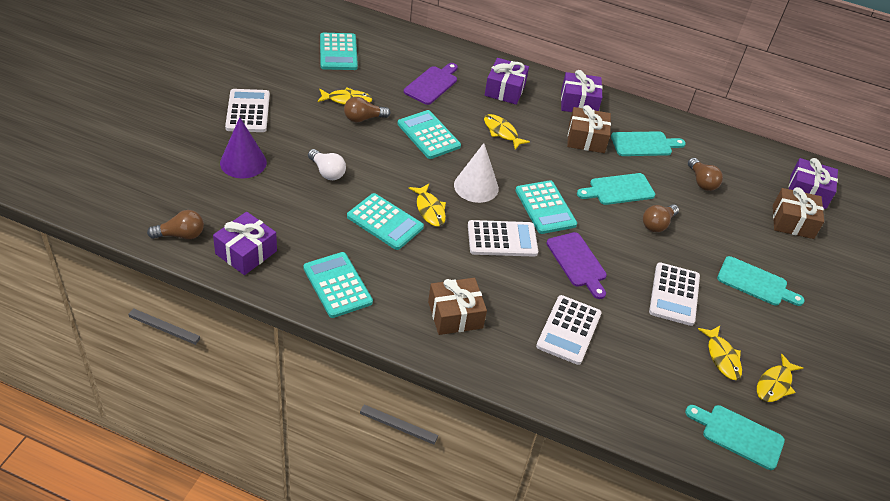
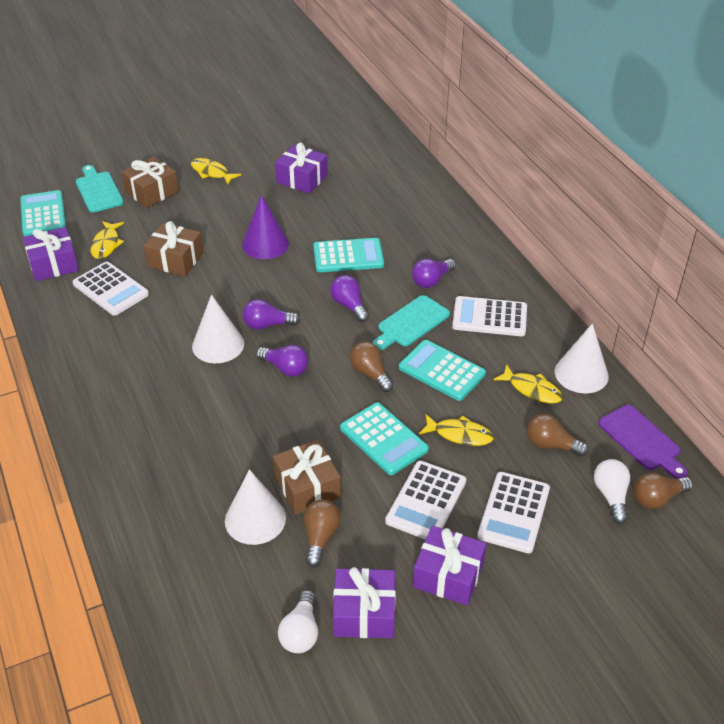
purple cutting board: 2 -> 1
purple light bulb: 0 -> 4
turquoise calculator: 5 -> 4
turquoise cutting board: 4 -> 2
white cone: 1 -> 3
white light bulb: 1 -> 2
yellow fish: 5 -> 4

